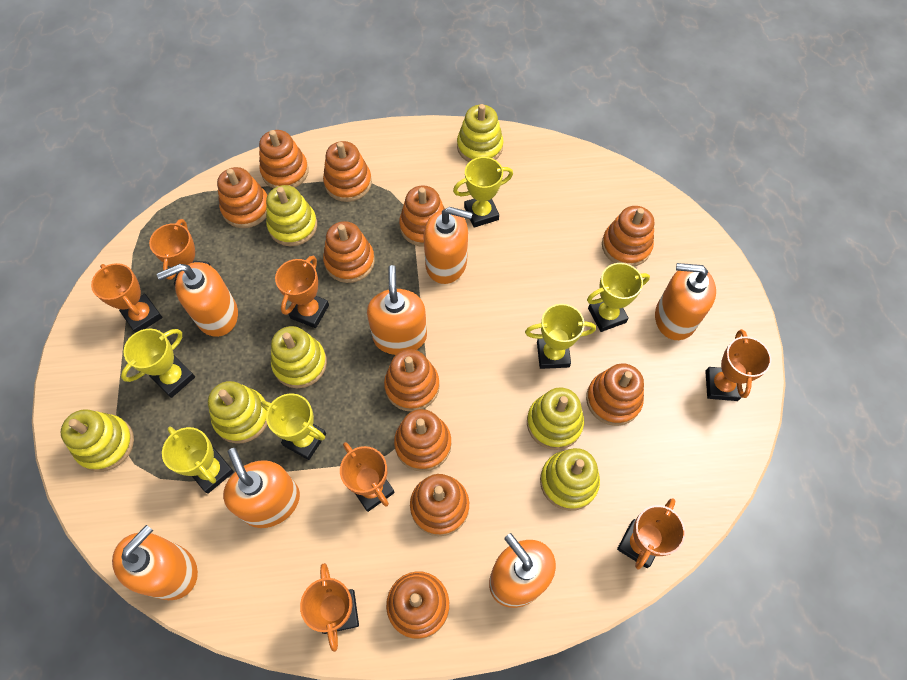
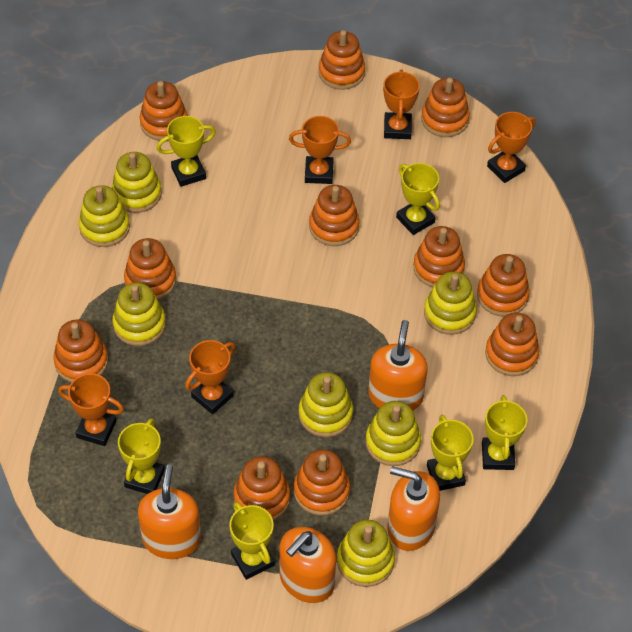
orange soap dispenser: 7 -> 4
orange trophy: 7 -> 5

